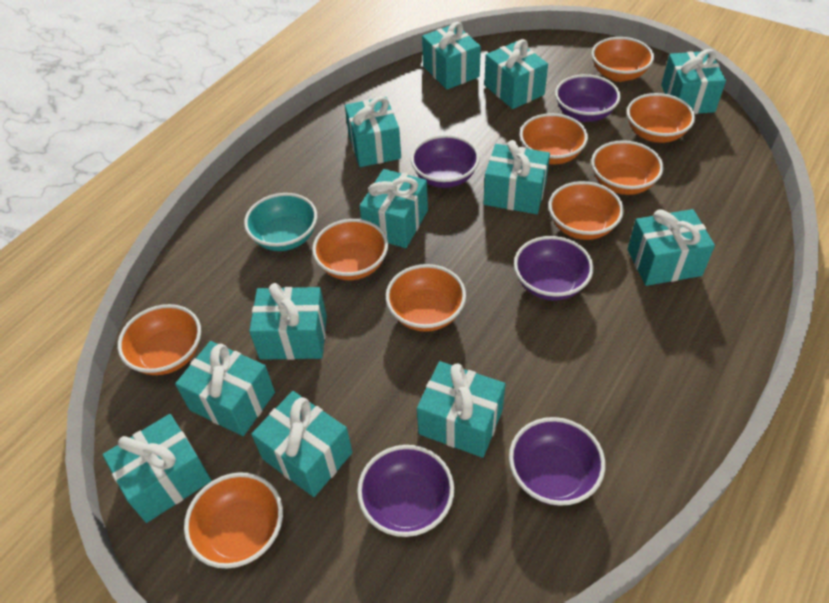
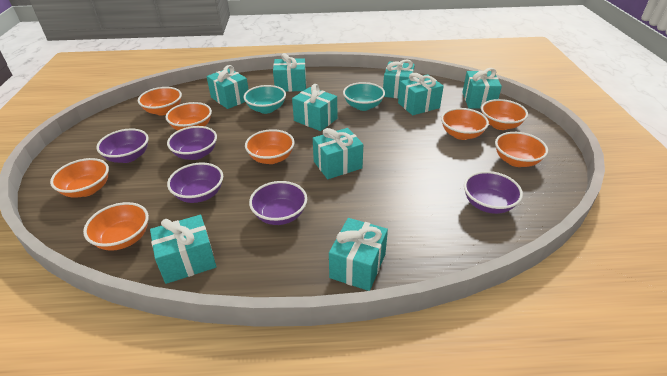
orange bowl: 9 -> 8
turquoise bowl: 1 -> 2
turquoise gift: 12 -> 9

